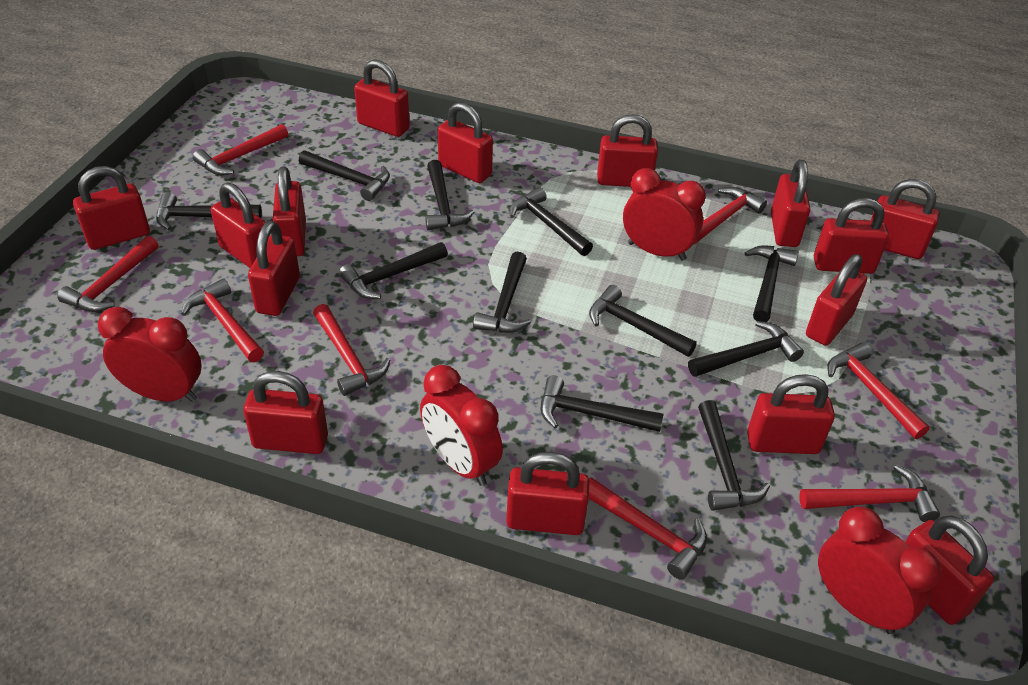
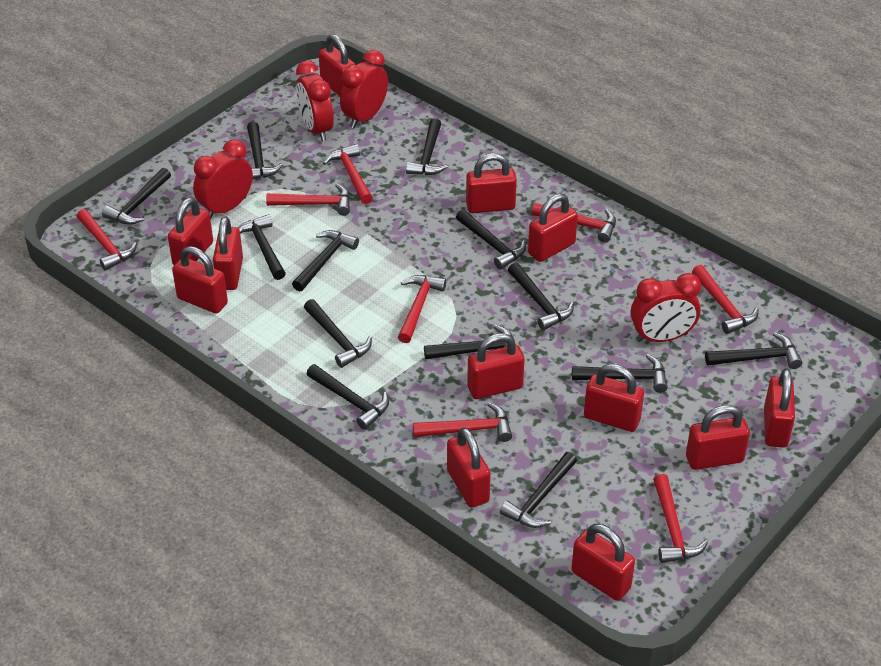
black hammer: 11 -> 13
red padlock: 15 -> 12

